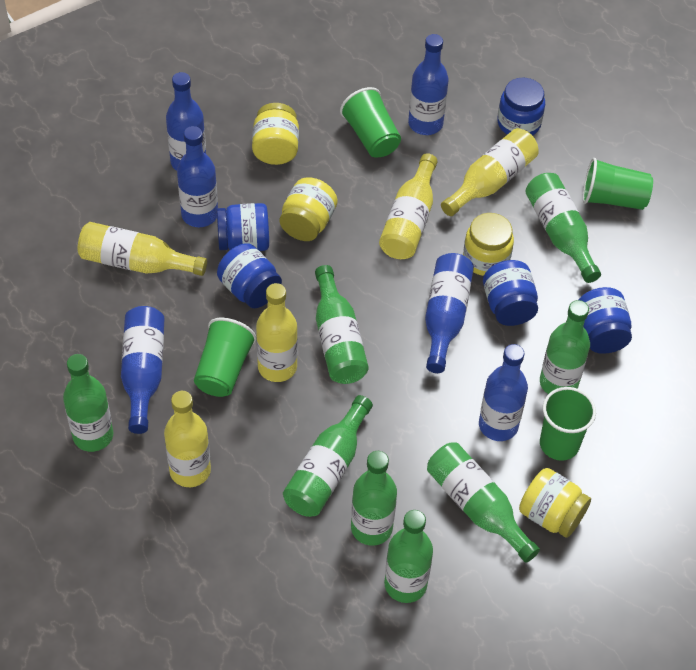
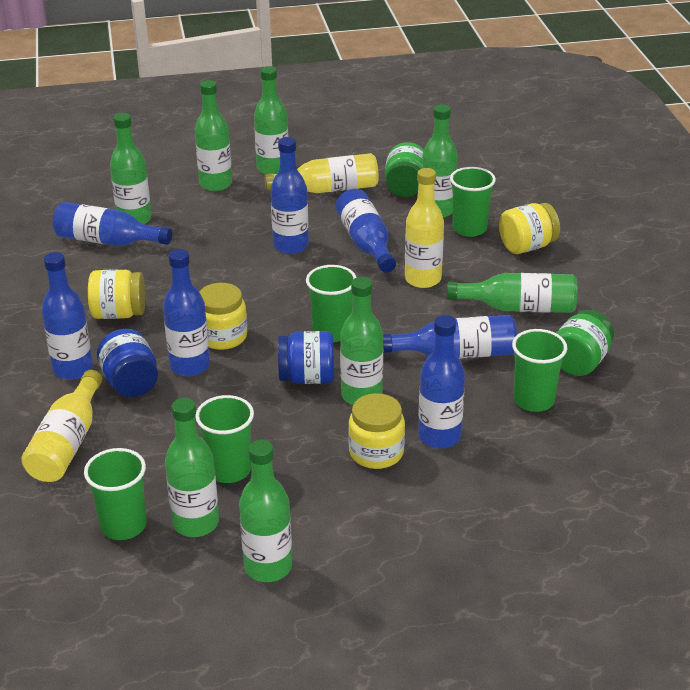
blue bottle: 6 -> 7
blue jar: 5 -> 2
green cup: 4 -> 5
green jar: 0 -> 2
yellow bottle: 5 -> 3

